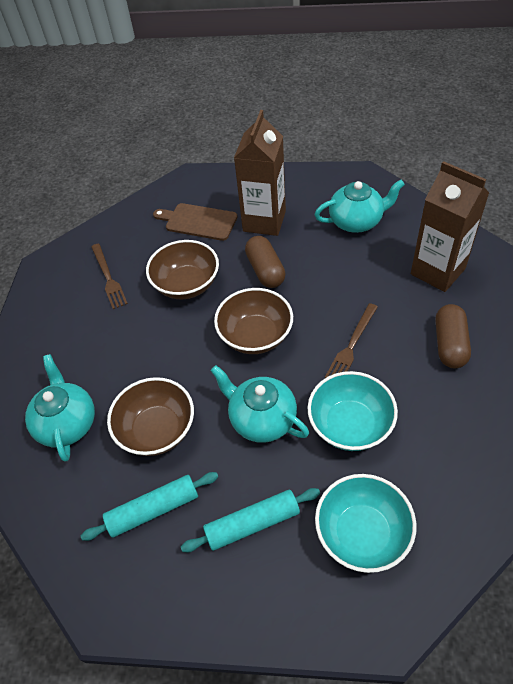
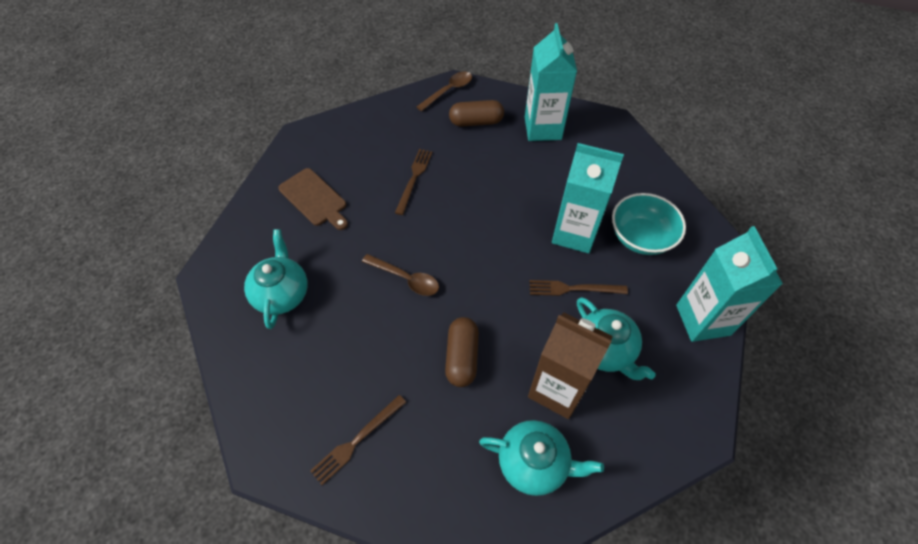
brown bowl: 3 -> 0
brown carton: 2 -> 1
brown fork: 2 -> 3
brown spoon: 0 -> 2
turquoise bowl: 2 -> 1
turquoise carton: 0 -> 3
turquoise rolling pin: 2 -> 0

